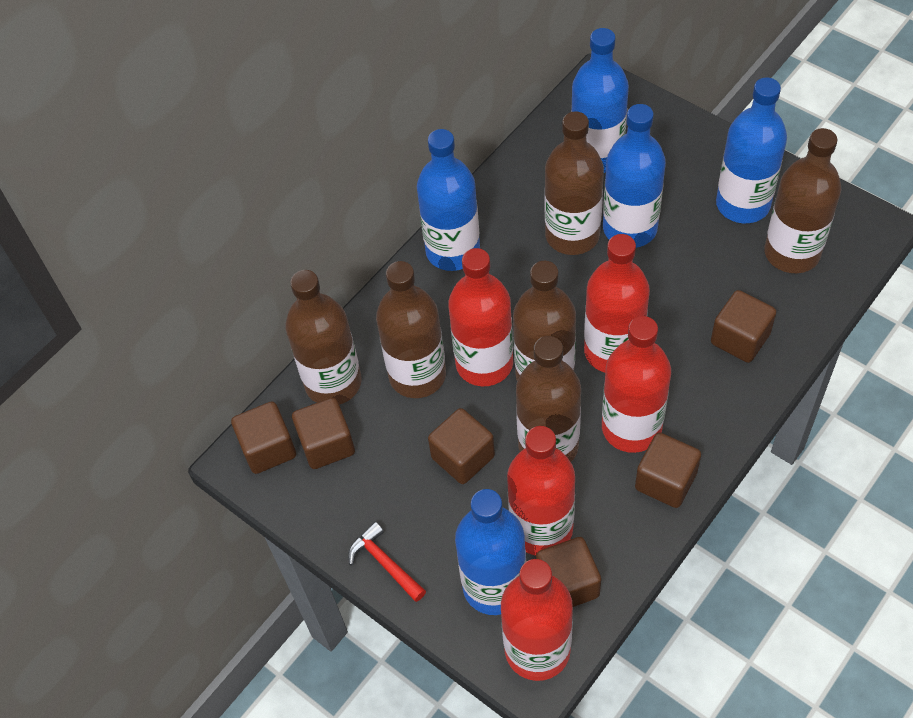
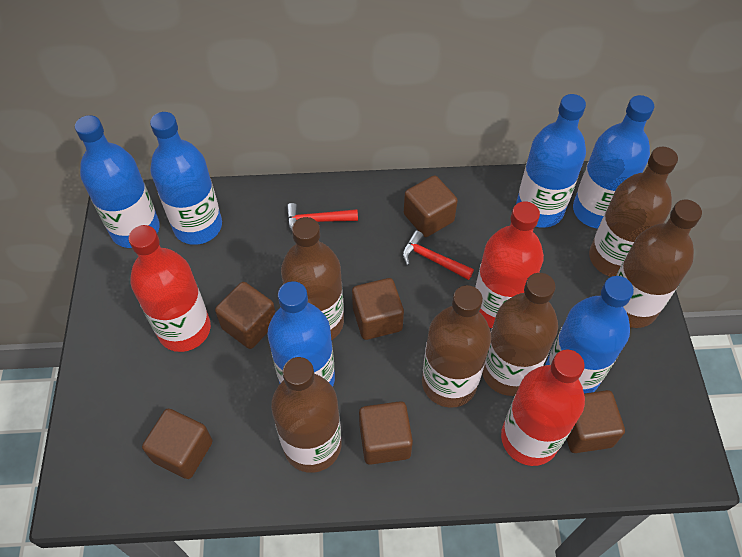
blue bottle: 5 -> 6
red bottle: 5 -> 3
red hammer: 1 -> 2

